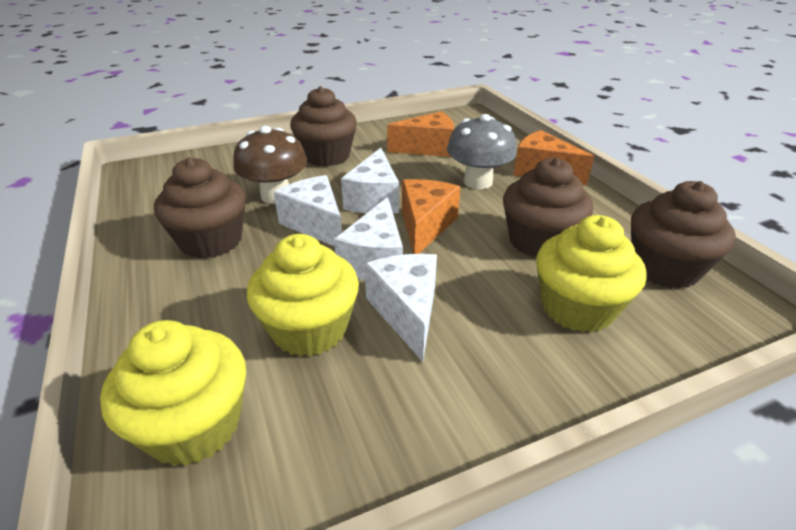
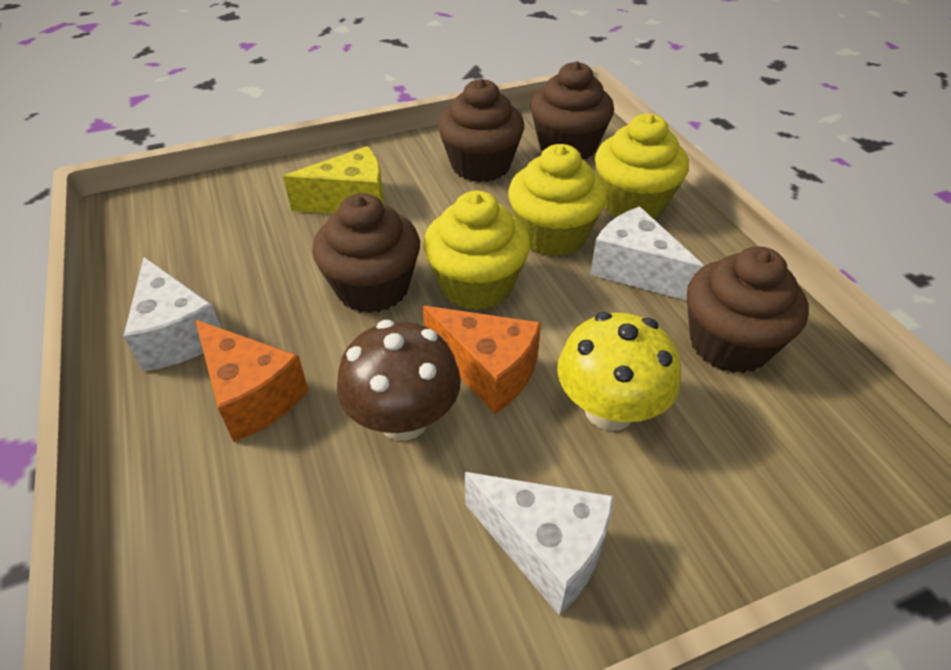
grey mushroom: 1 -> 0
orange cheese: 3 -> 2
white cheese: 4 -> 3
yellow cheese: 0 -> 1
yellow mushroom: 0 -> 1

